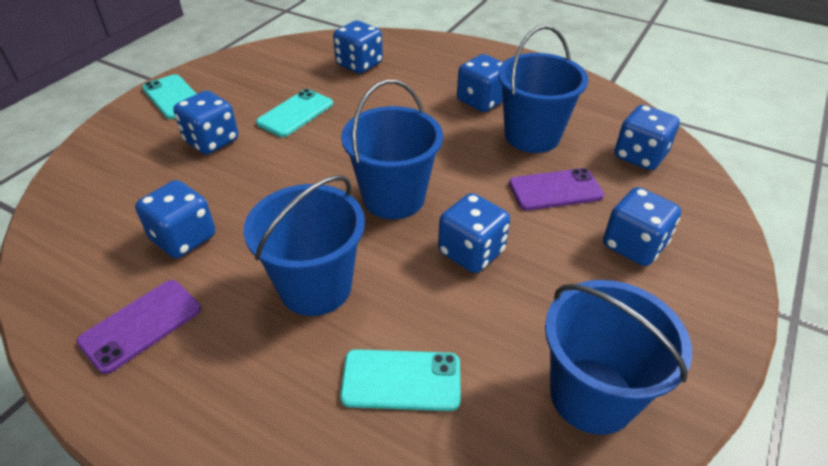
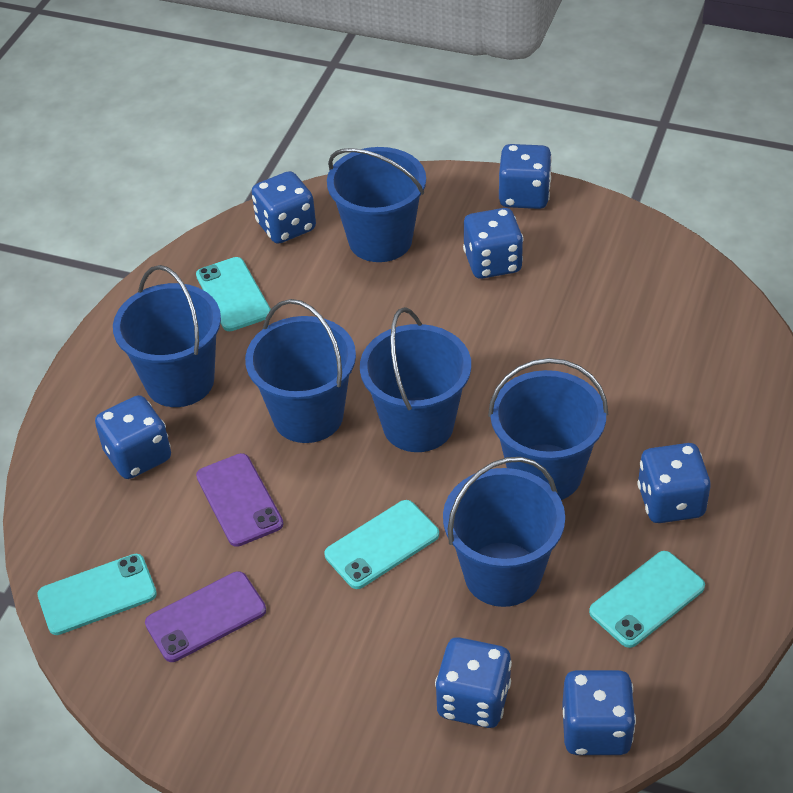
blue bucket: 4 -> 6
turquoise phone: 3 -> 4

